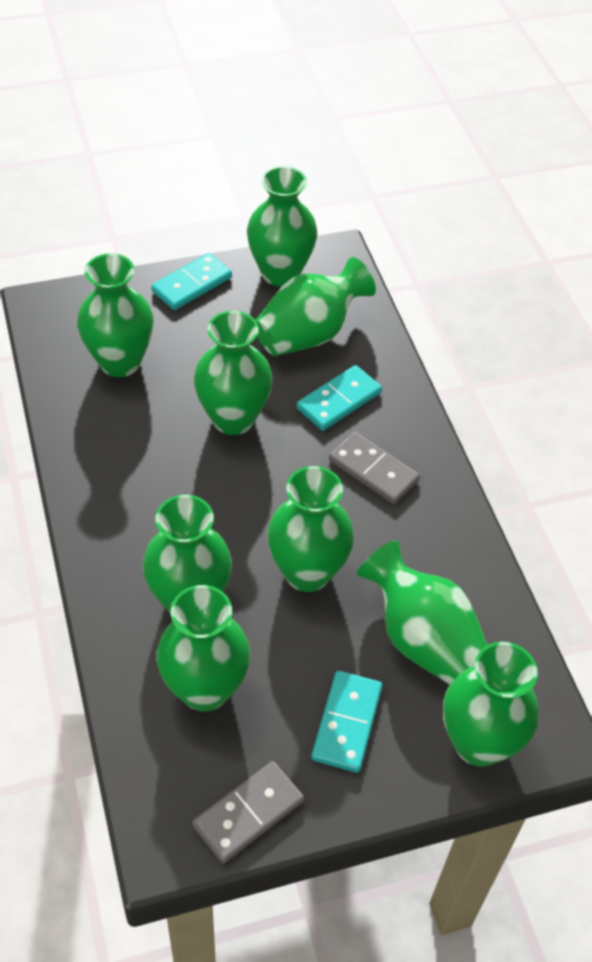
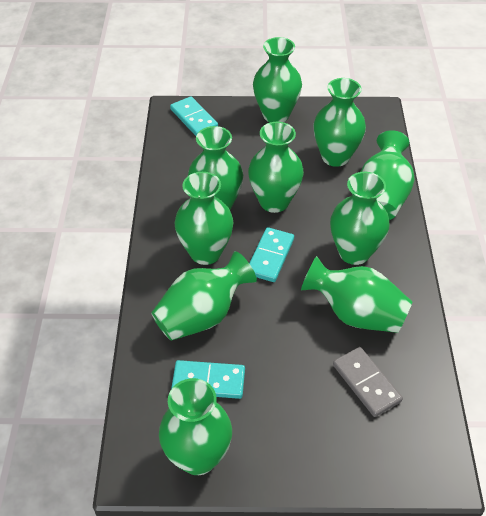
green vase: 9 -> 10
grey domino: 2 -> 1

